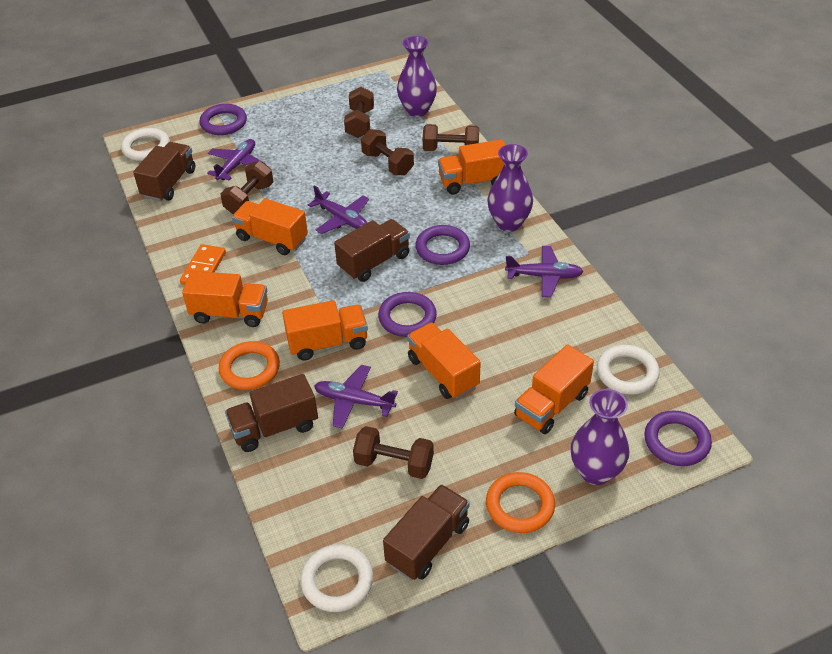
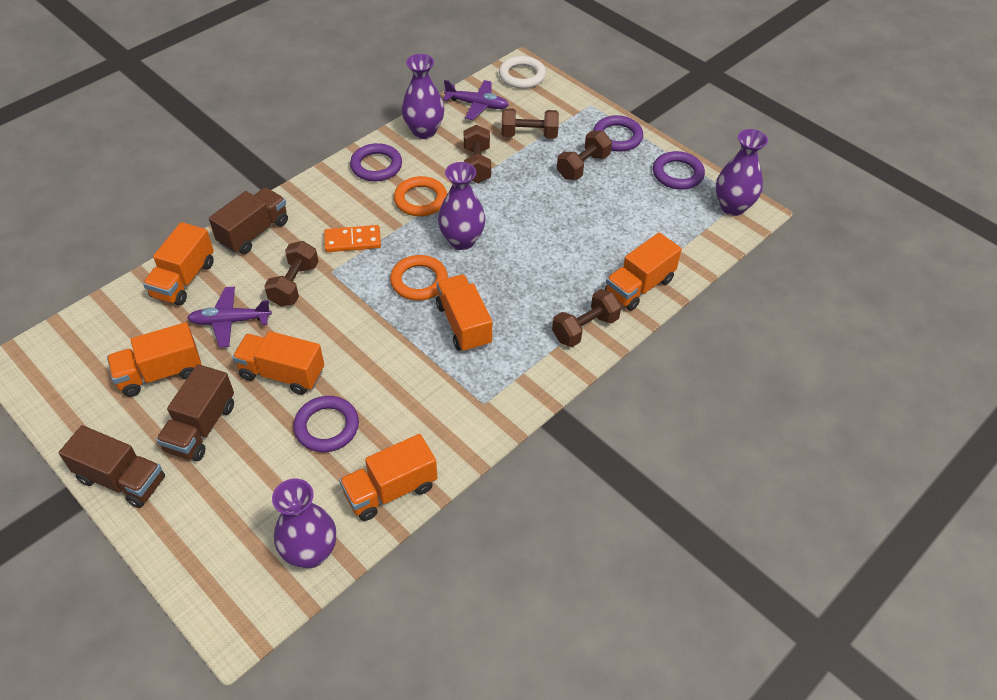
brown truck: 4 -> 3
purple plane: 4 -> 2
purple vase: 3 -> 4
white ring: 3 -> 1

